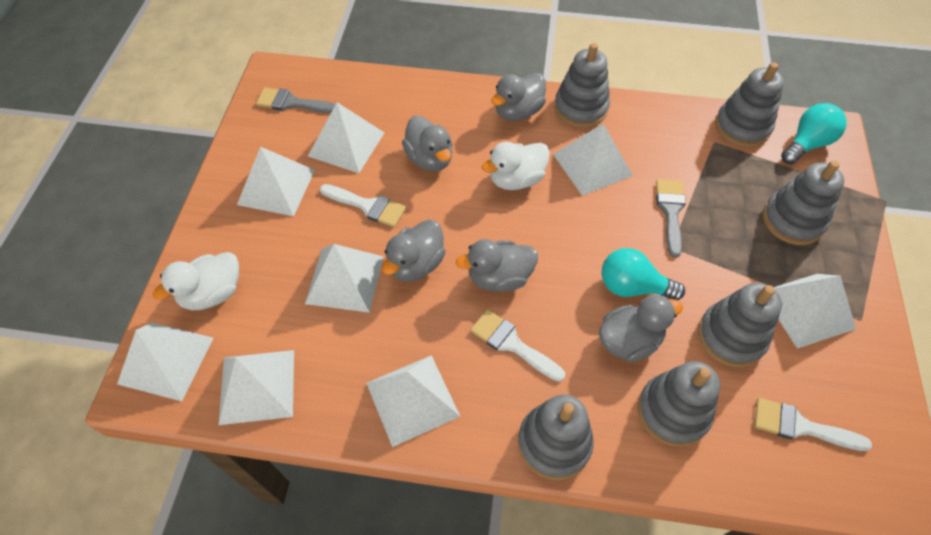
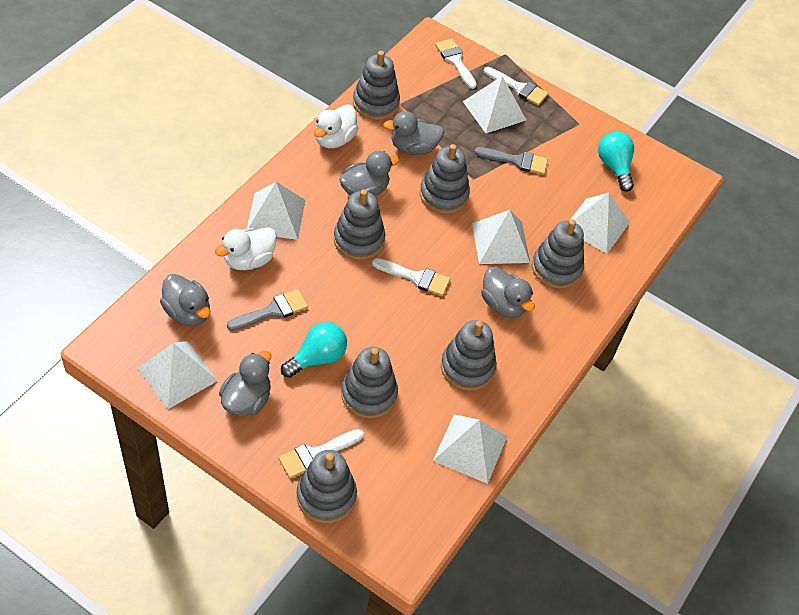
grey stacking toy: 6 -> 7
white brush: 3 -> 4
white pyramid: 8 -> 6

